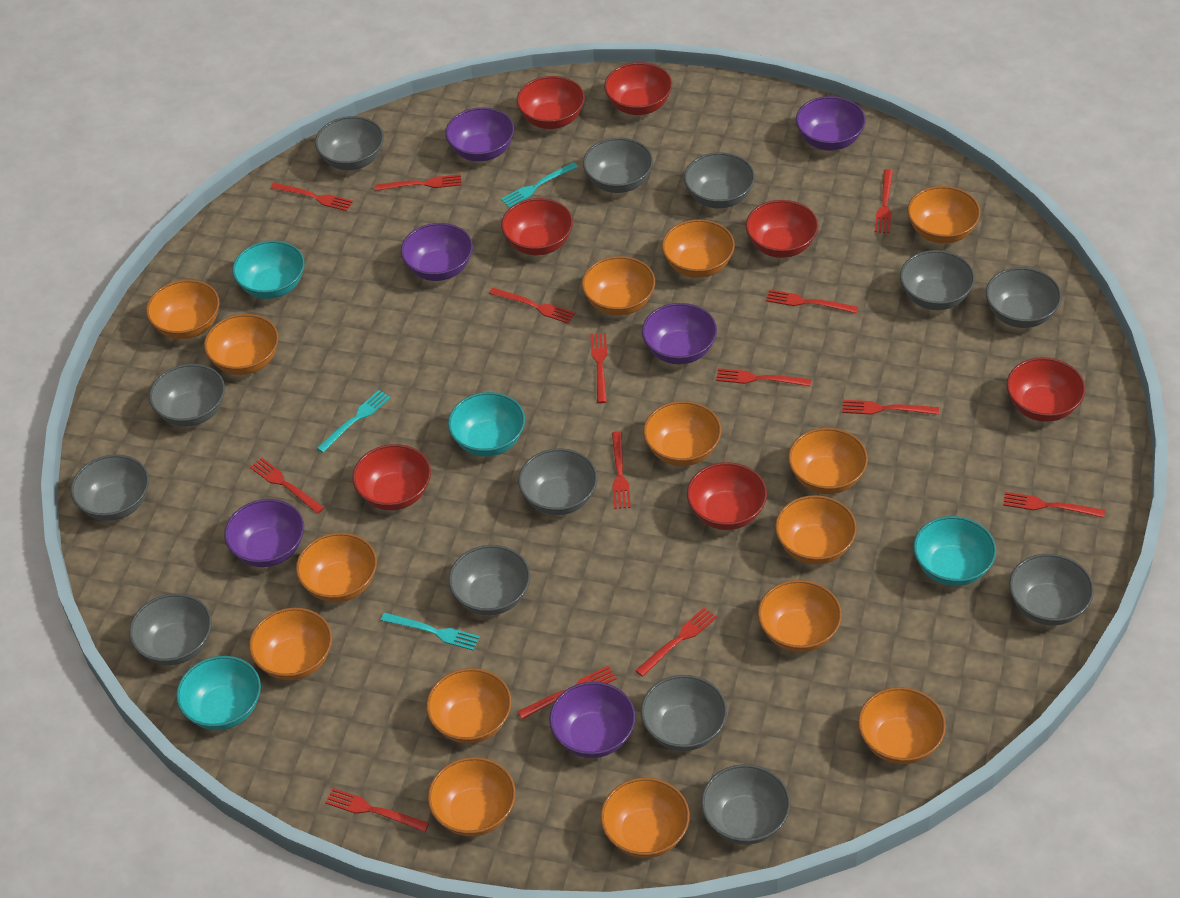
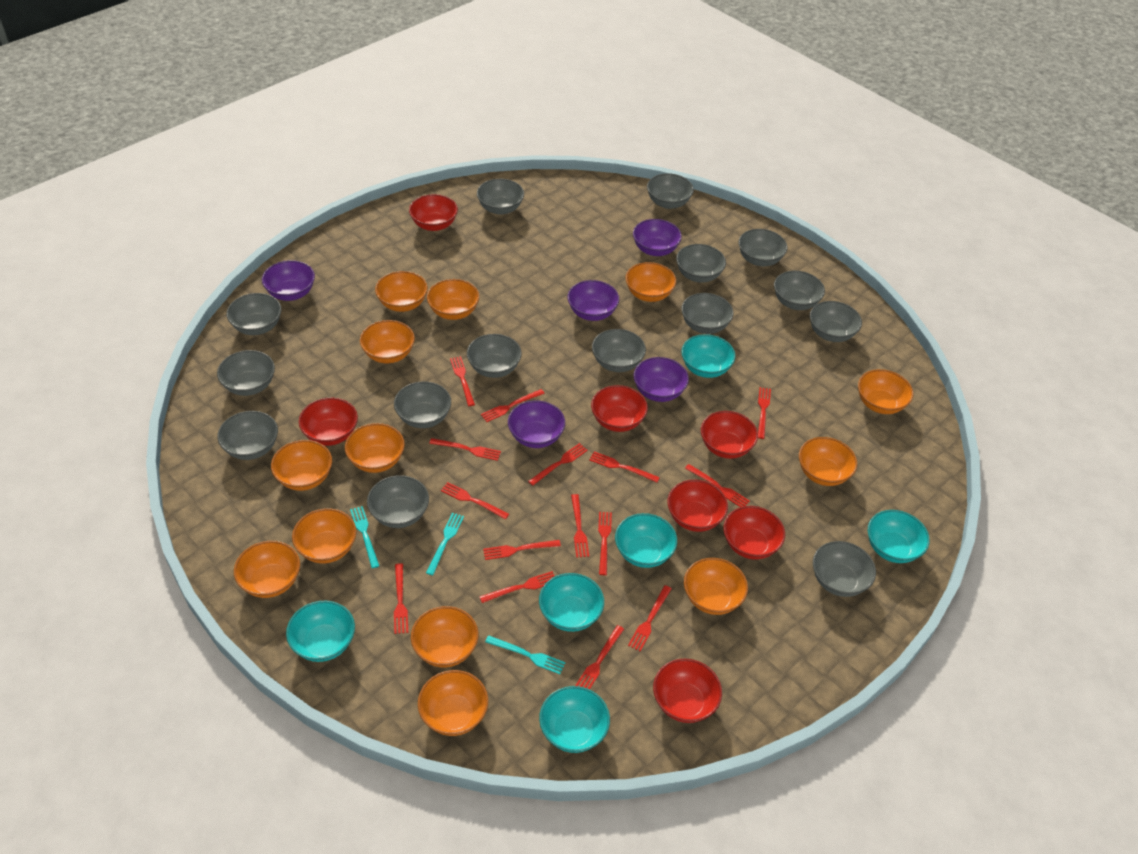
grey bowl: 13 -> 15
orange bowl: 15 -> 13
purple bowl: 6 -> 5
red fork: 14 -> 15
turquoise bowl: 4 -> 6

